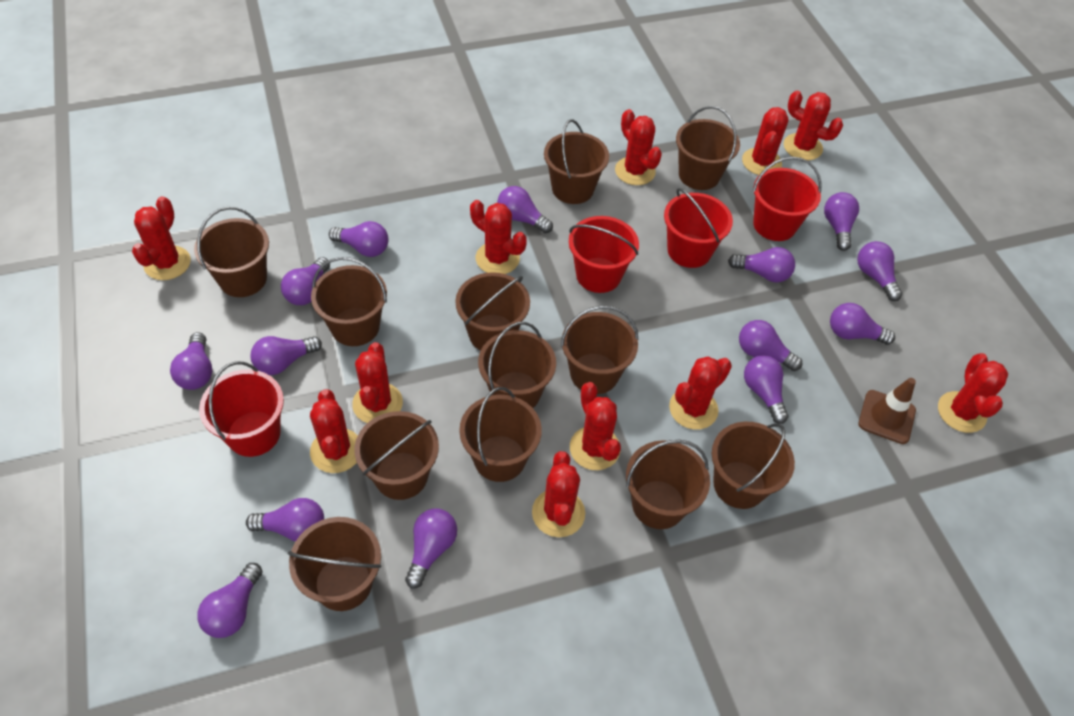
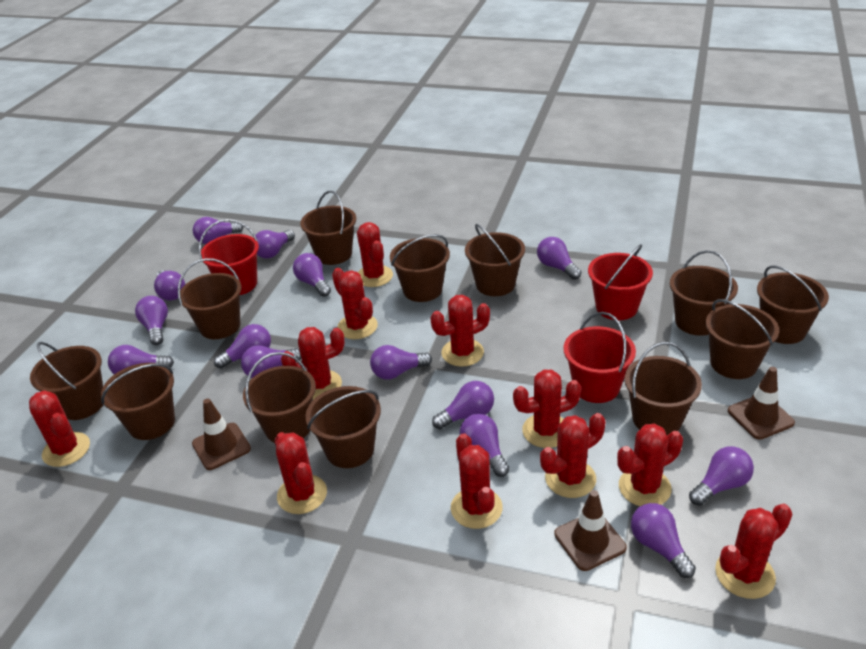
brown traffic cone: 1 -> 3
red bucket: 4 -> 3

